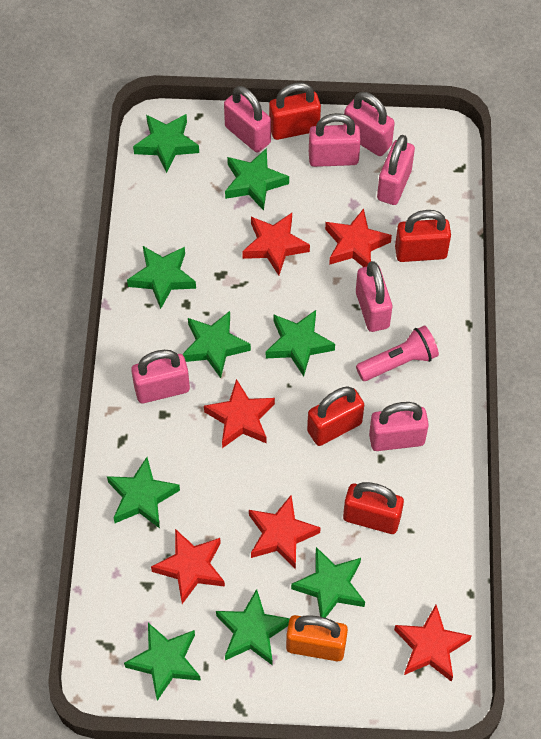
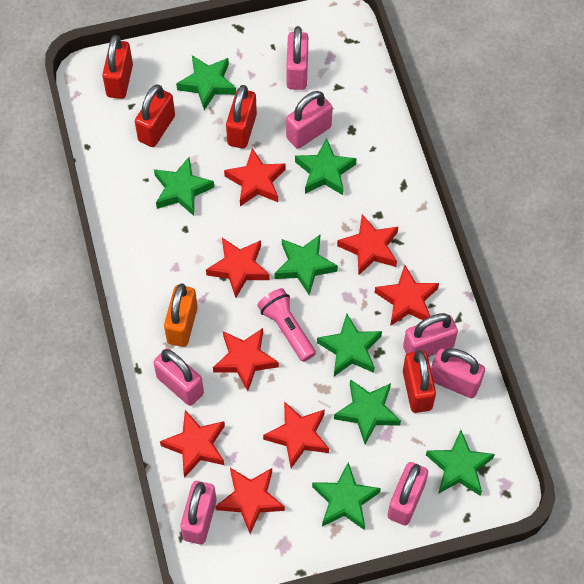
green star: 9 -> 8
red star: 6 -> 8

